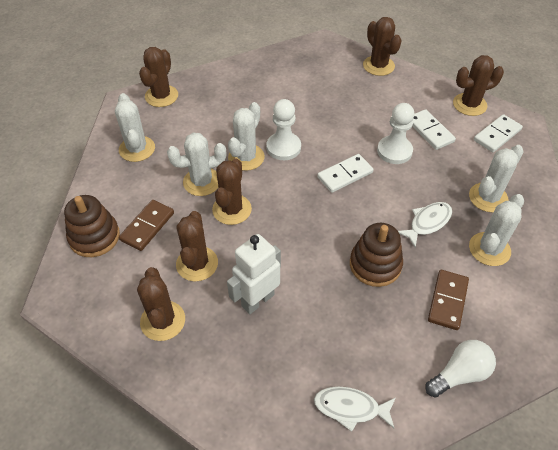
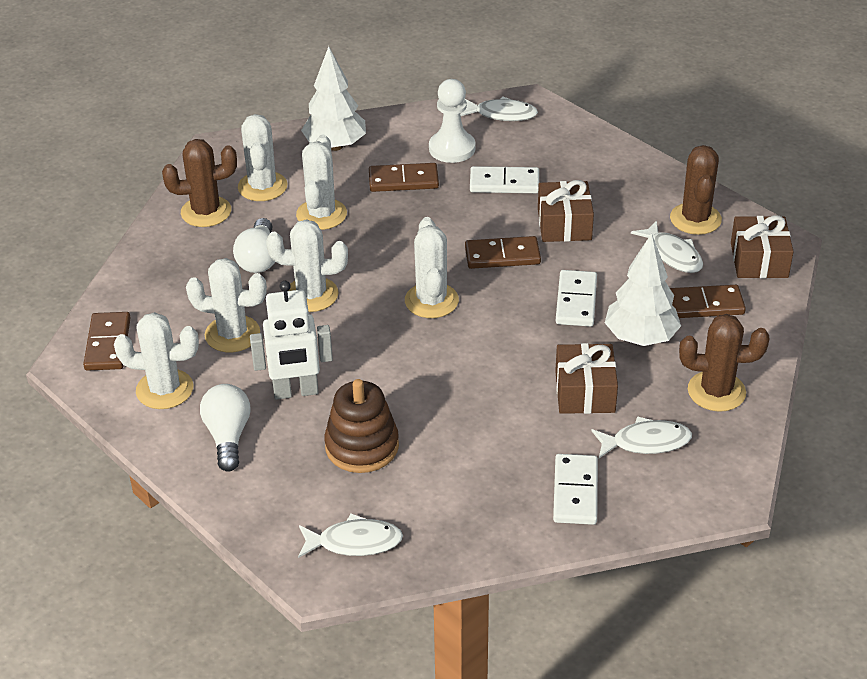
brown cactus: 6 -> 3
brown domino: 2 -> 4
brown gift: 0 -> 3
brown stacking toy: 2 -> 1
white cactus: 5 -> 6
white fish: 2 -> 4
white light bulb: 1 -> 2
white pawn: 2 -> 1
white tree: 0 -> 2

